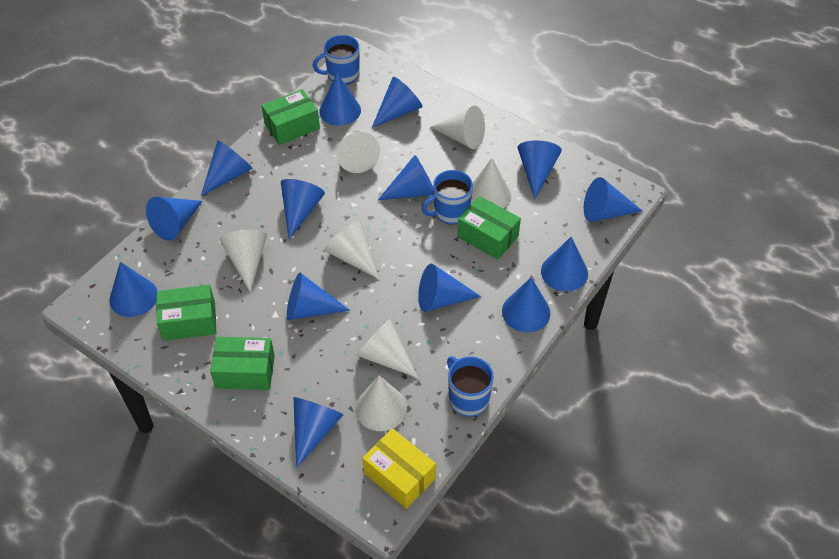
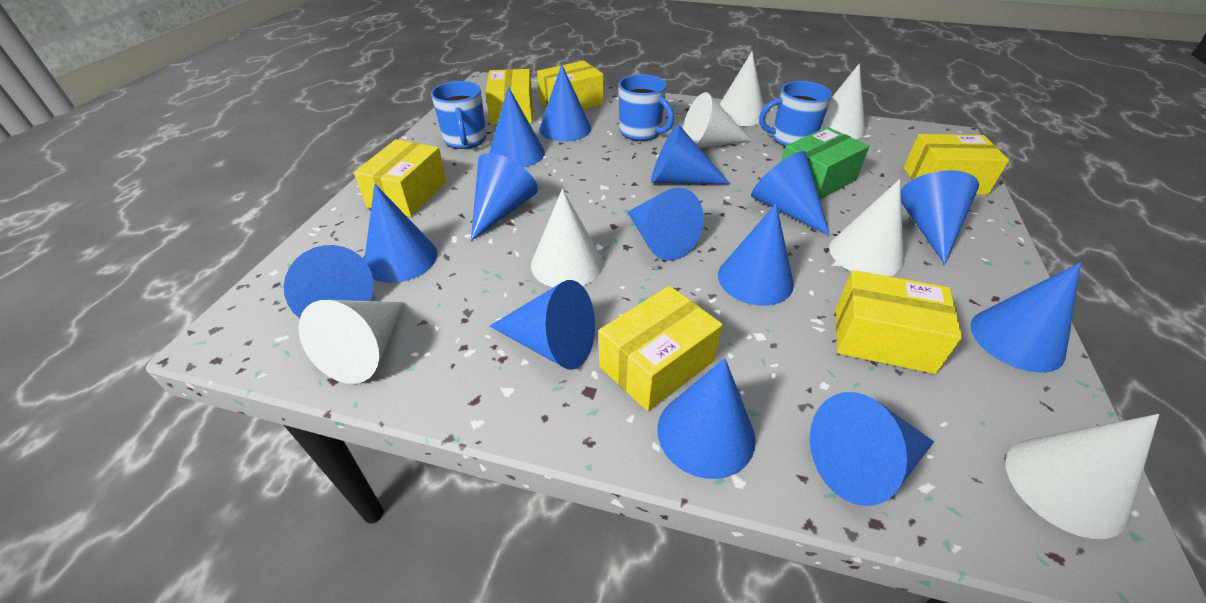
green box: 4 -> 1
yellow box: 1 -> 6

